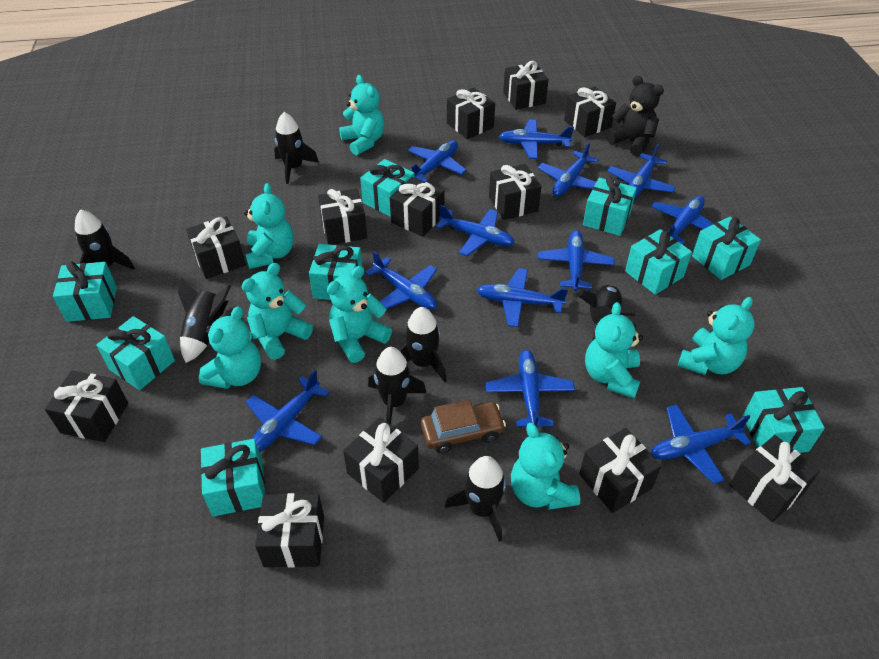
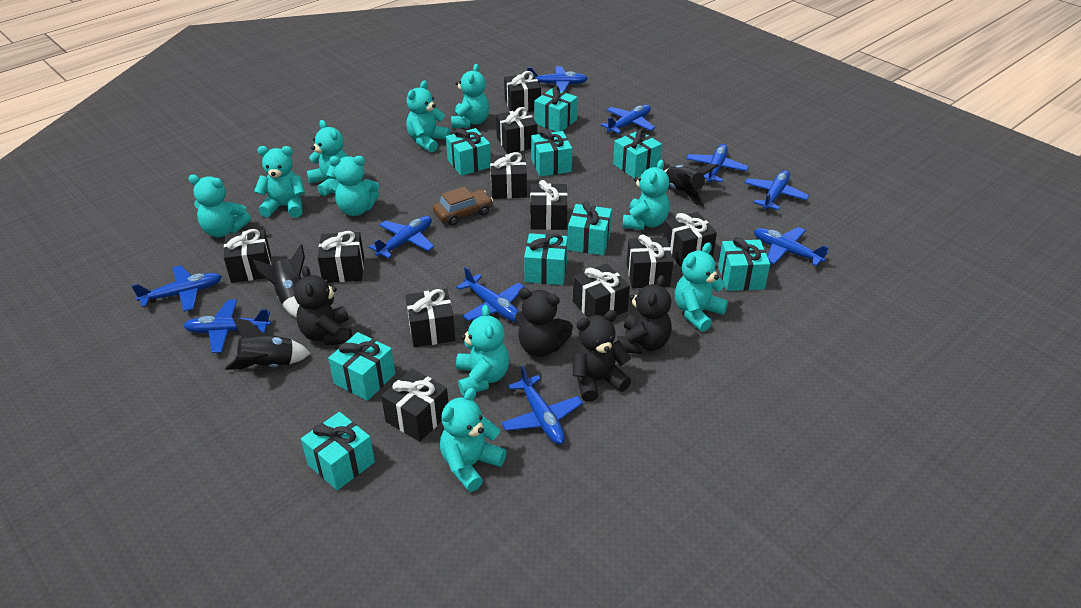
black gift: 12 -> 11
black rocket: 7 -> 3
black teddy bear: 1 -> 4
blue plane: 12 -> 10
turquoise teddy bear: 8 -> 10

